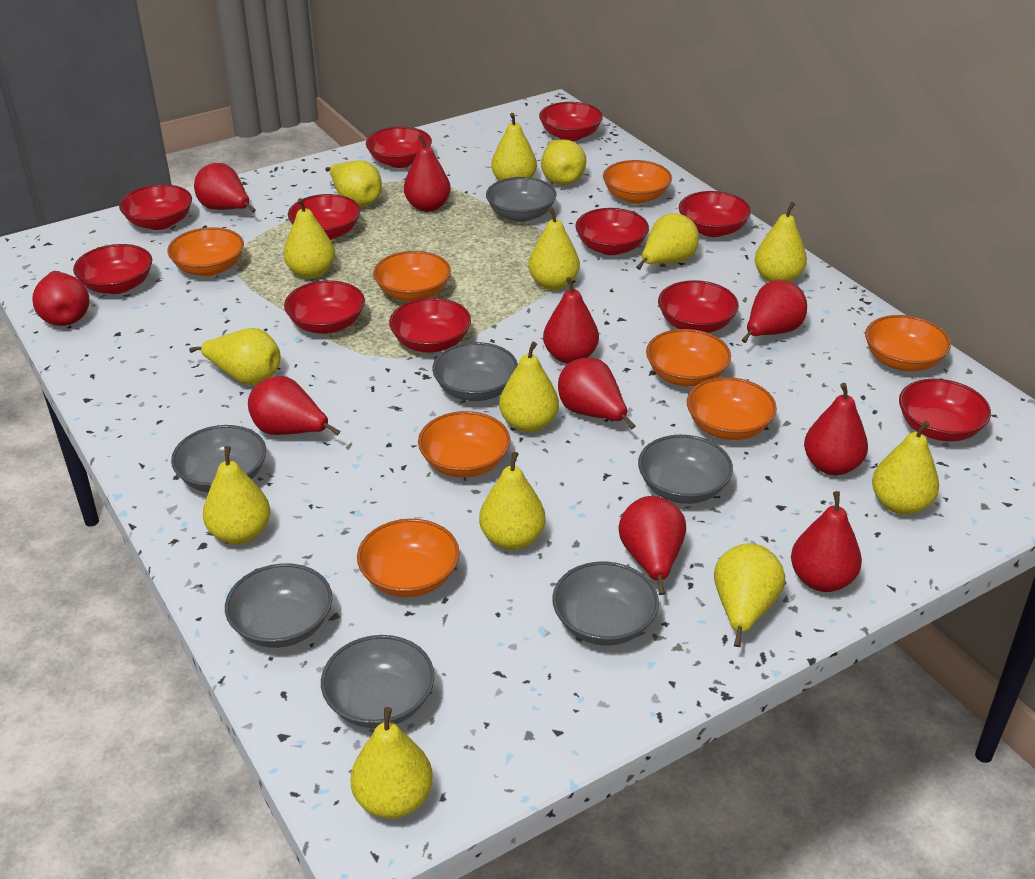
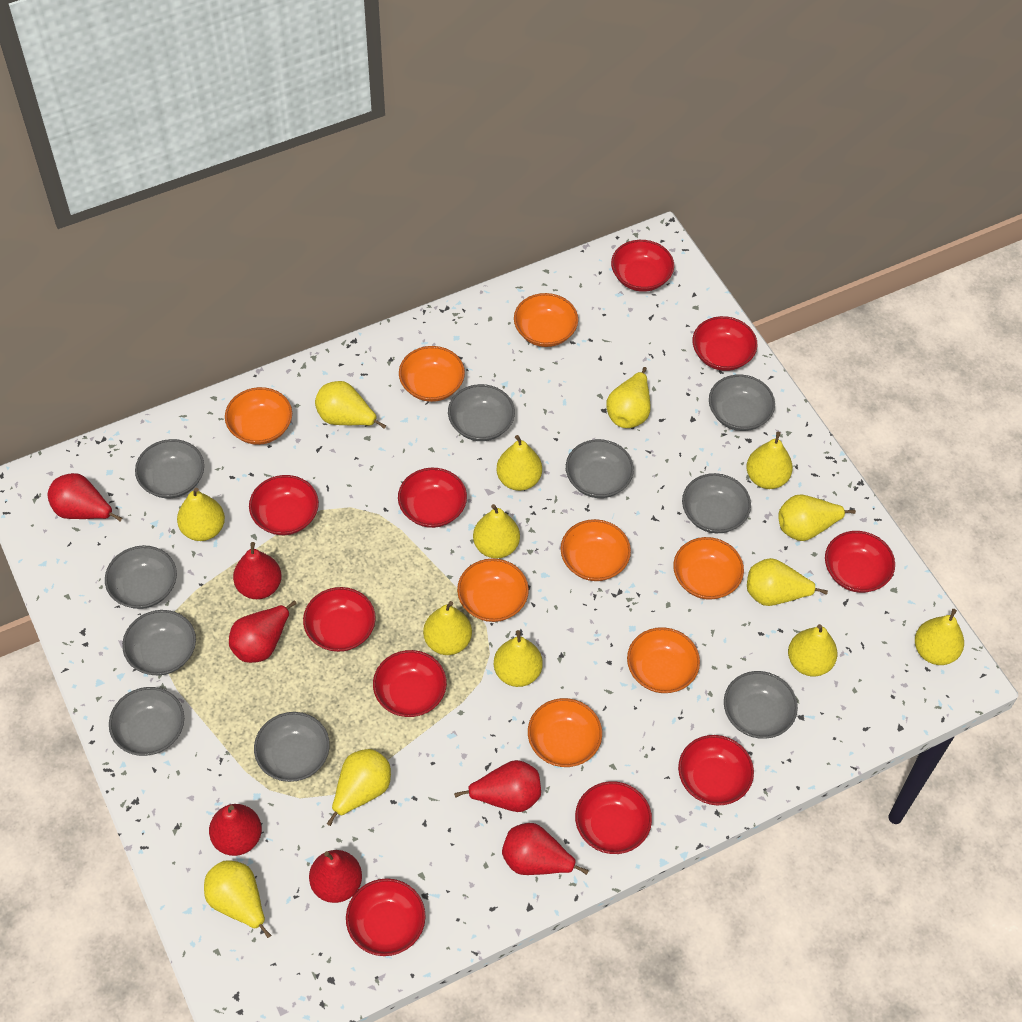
grey bowl: 7 -> 10
red bowl: 11 -> 10
red pear: 10 -> 7

